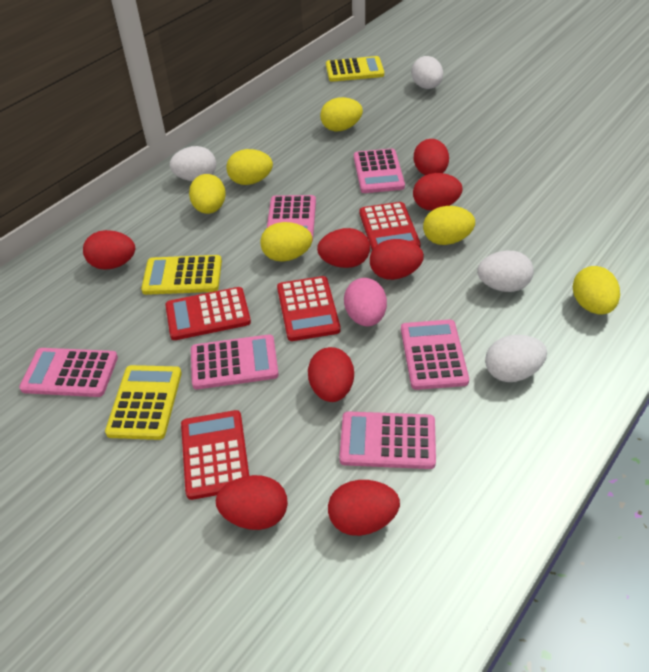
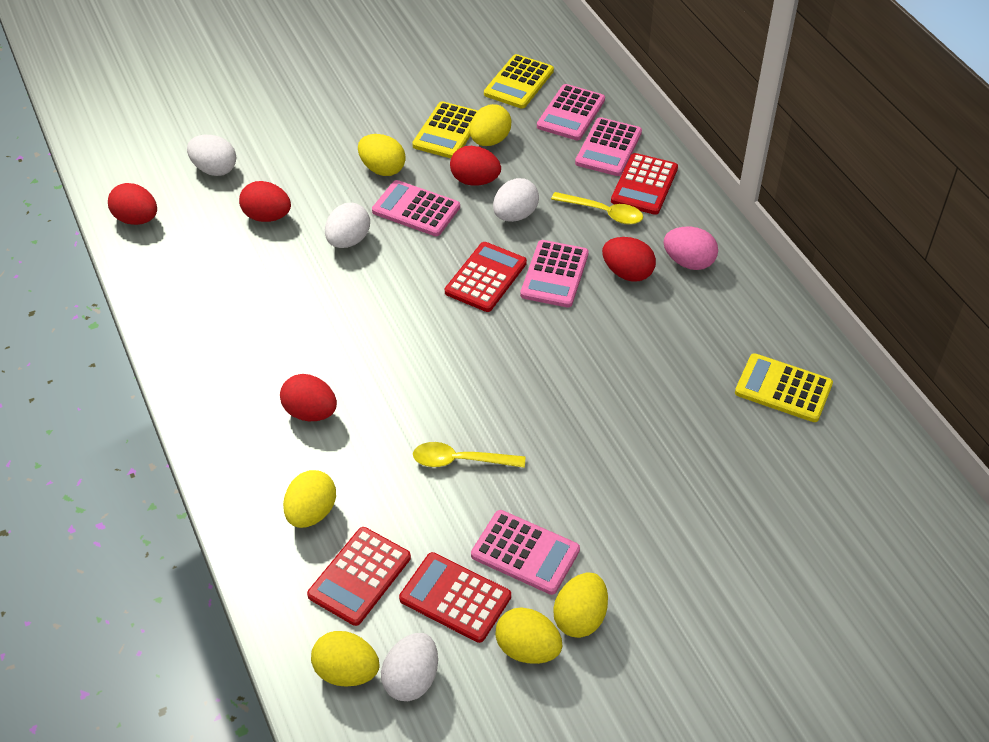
pink calculator: 6 -> 5
red egg: 8 -> 5
yellow spoon: 0 -> 2

